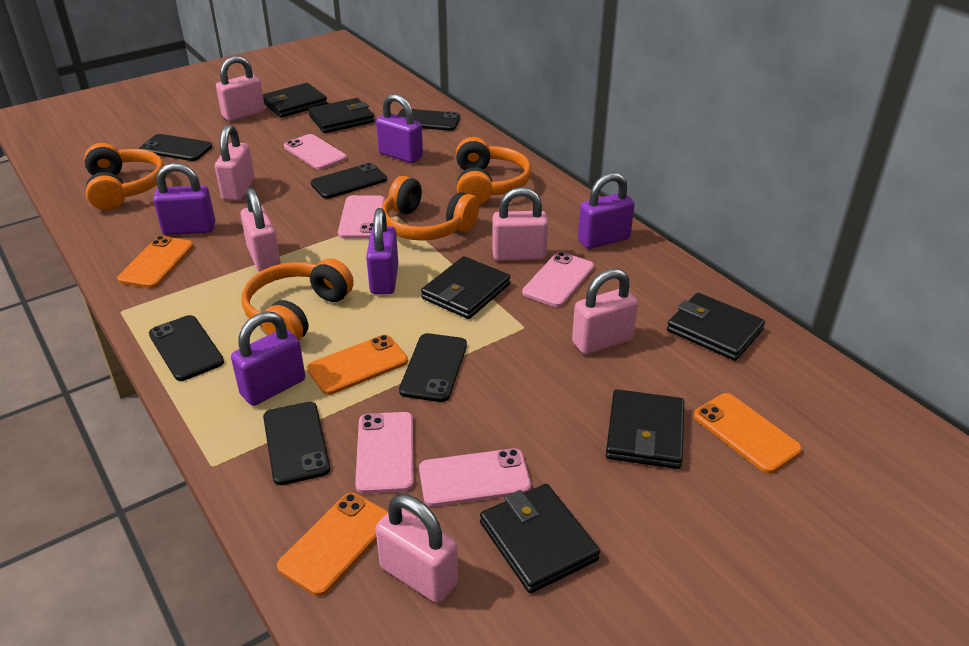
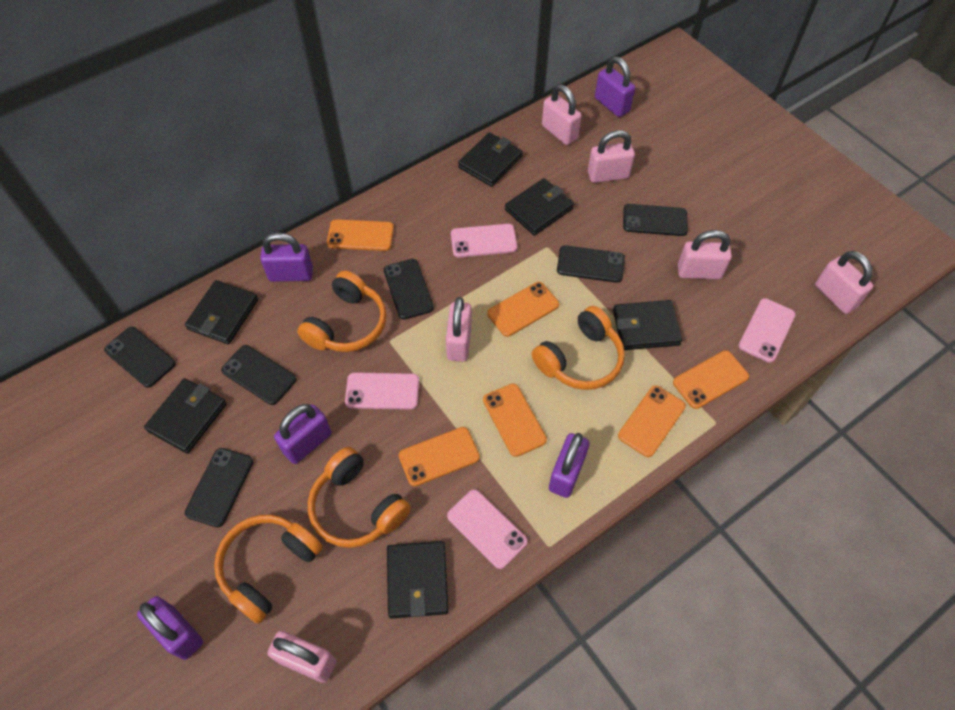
orange phone: 4 -> 6
pink phone: 5 -> 4

